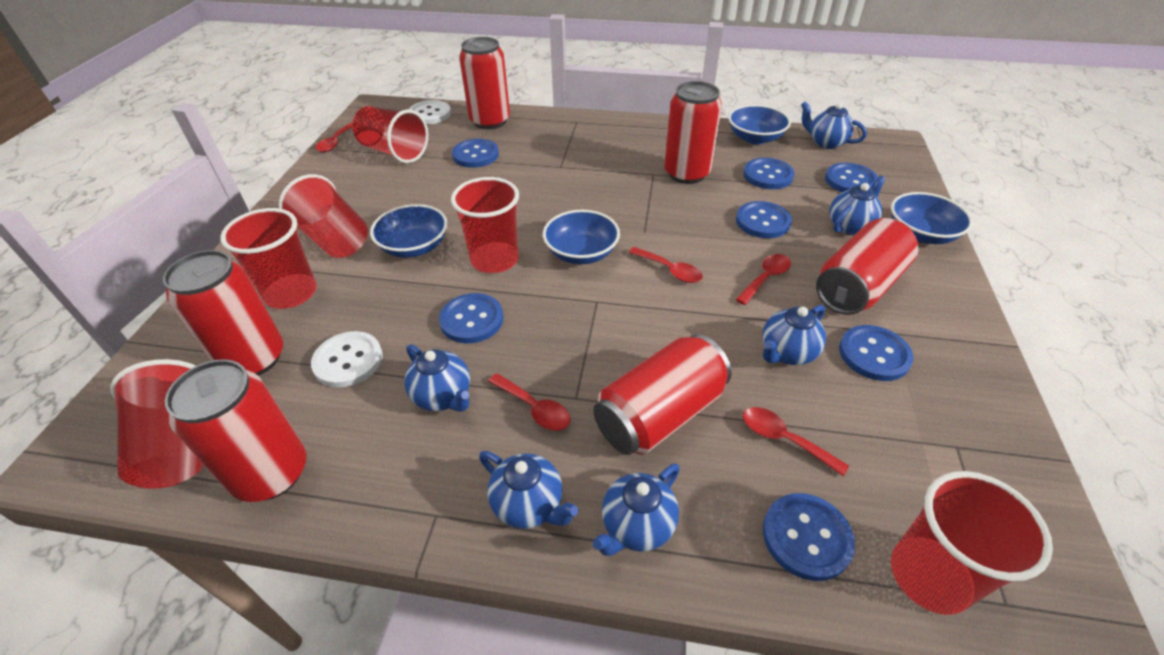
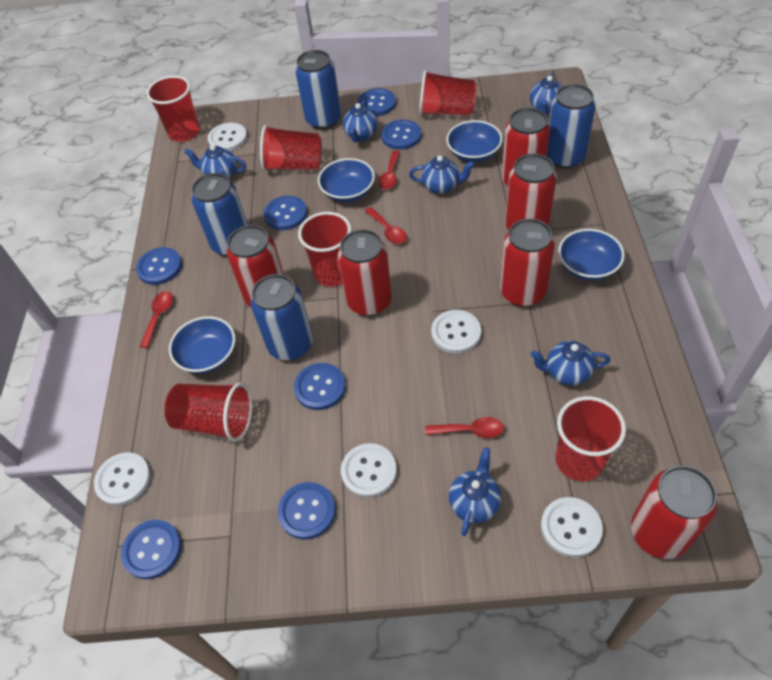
blue can: 0 -> 4
red spoon: 5 -> 4
white button: 2 -> 5

